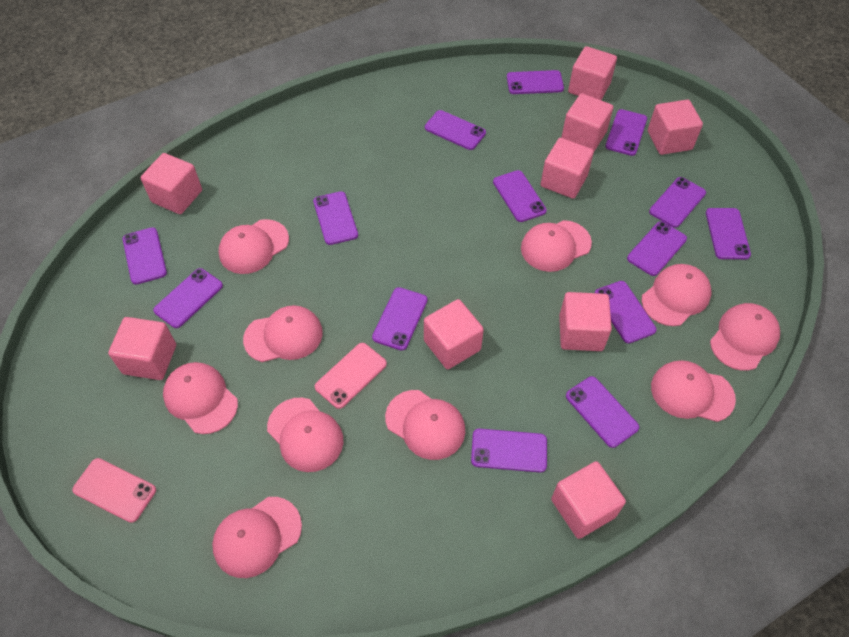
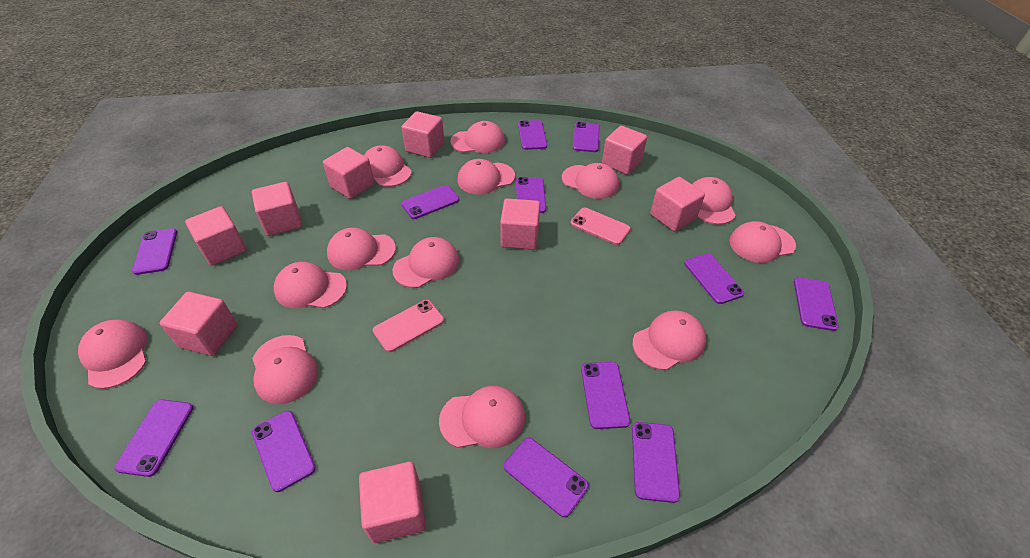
pink cap: 10 -> 13
purple phone: 14 -> 12

